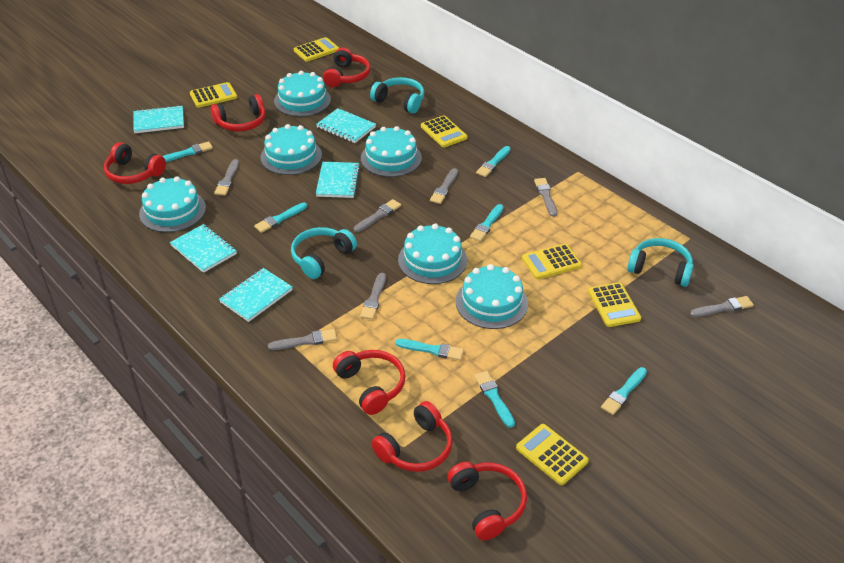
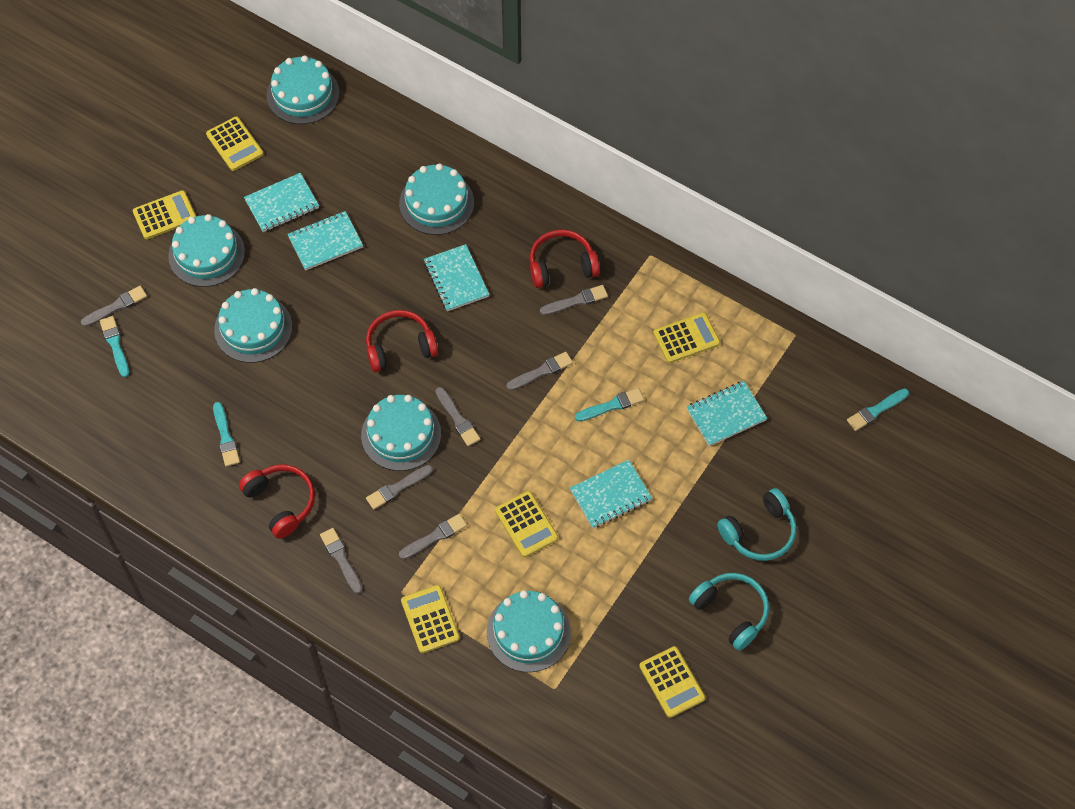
red headphones: 6 -> 3
turquoise brush: 7 -> 4
turquoise headphones: 3 -> 2

